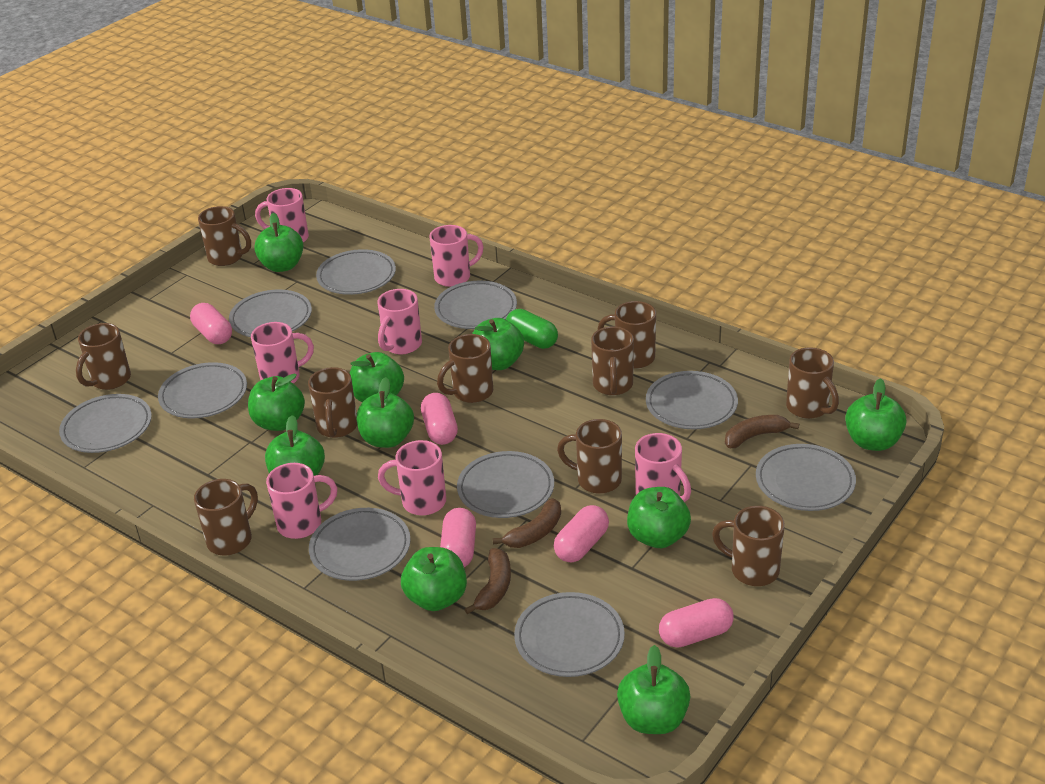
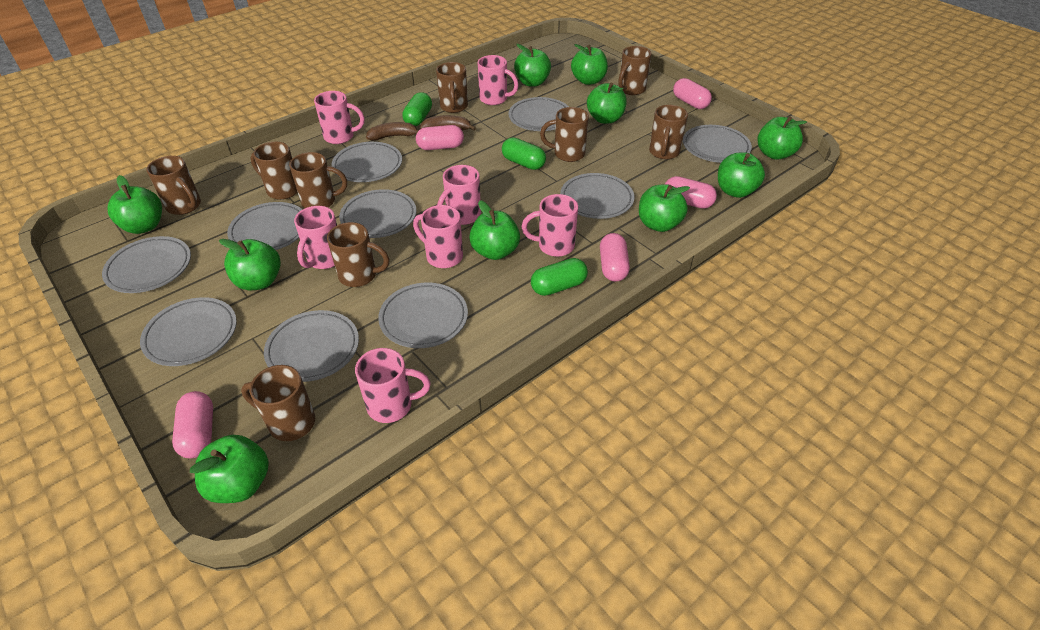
brown banana: 3 -> 2
brown mug: 10 -> 9
green capsule: 1 -> 3

